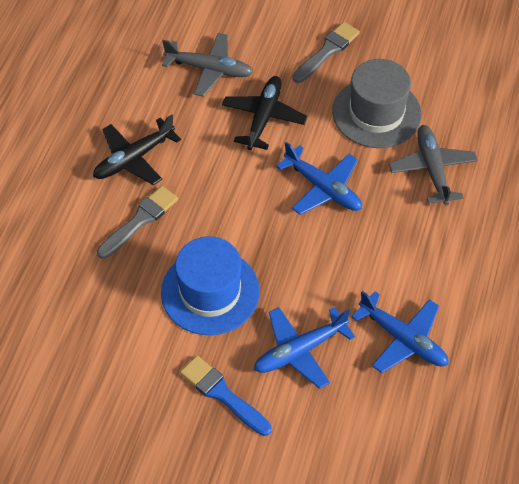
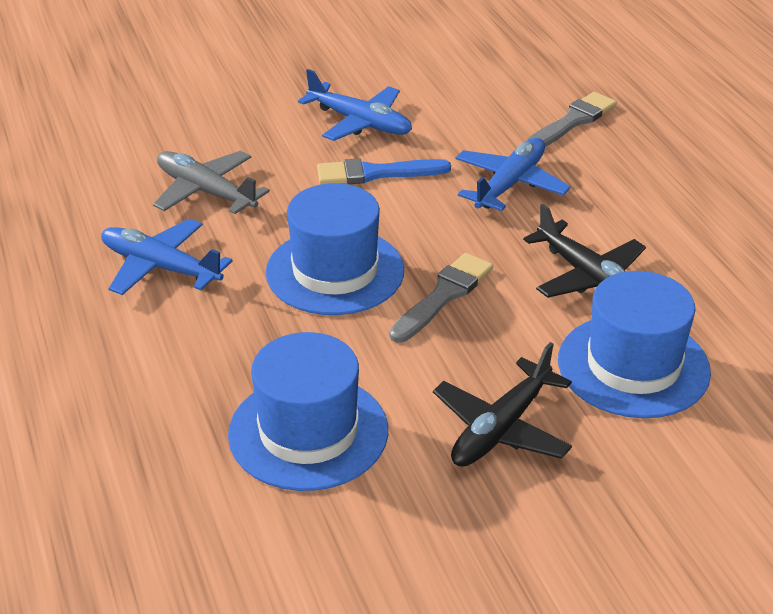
blue hat: 1 -> 3
grey hat: 1 -> 0
grey plane: 2 -> 1

